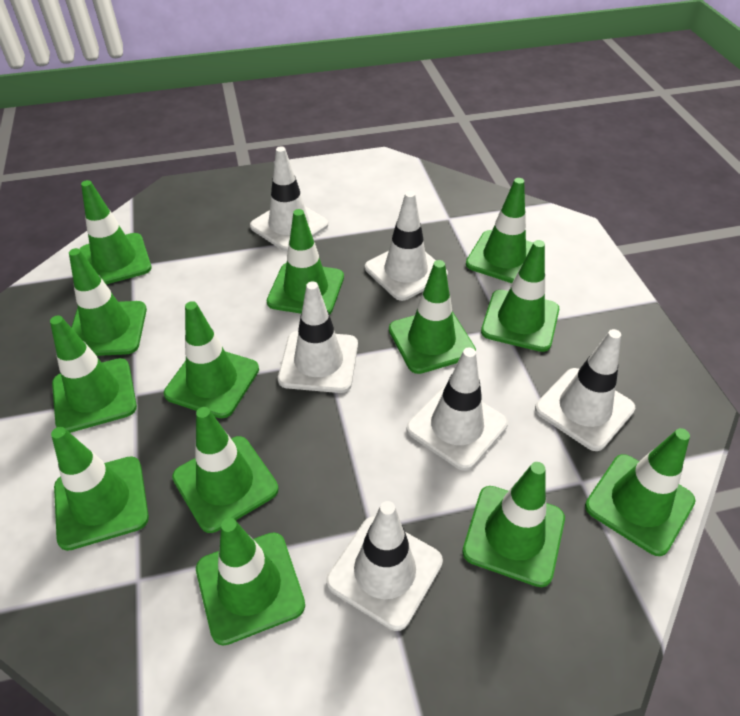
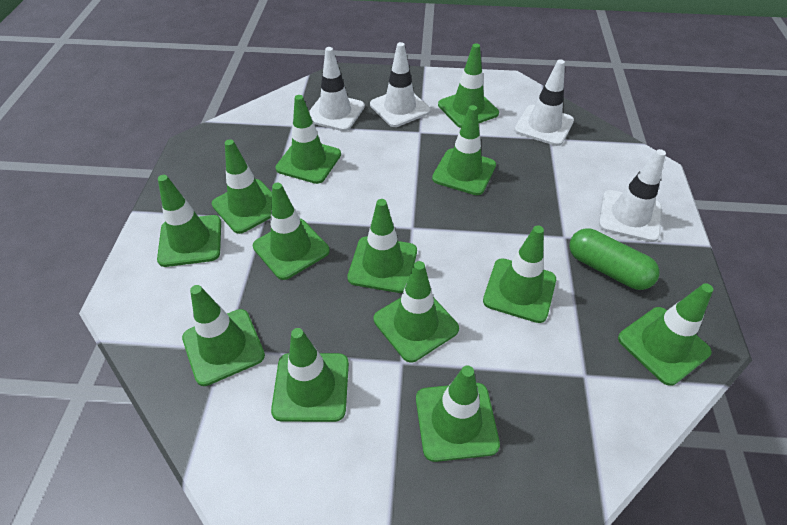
green capsule: 0 -> 1
white traffic cone: 6 -> 4

